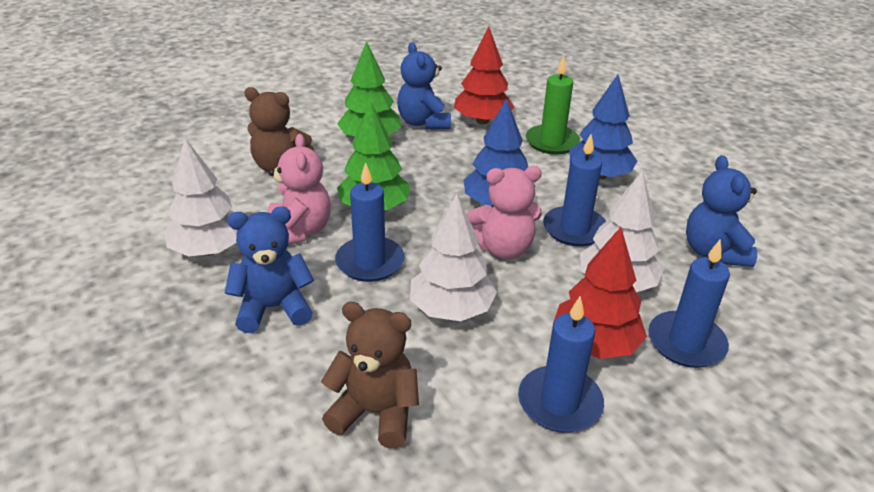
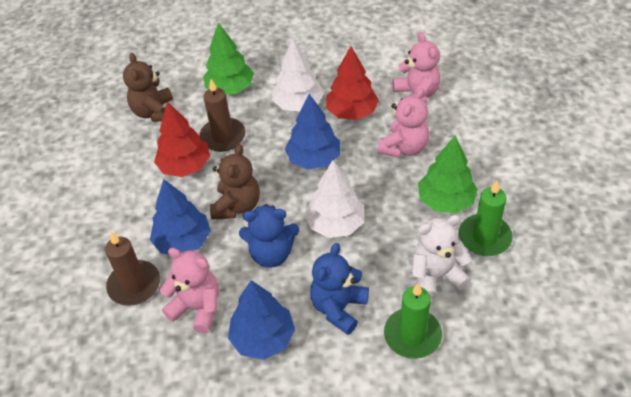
blue candle: 4 -> 0
blue teddy bear: 3 -> 2
blue tree: 2 -> 3
brown candle: 0 -> 2
green candle: 1 -> 2
pink teddy bear: 2 -> 3
white teddy bear: 0 -> 1
white tree: 3 -> 2

